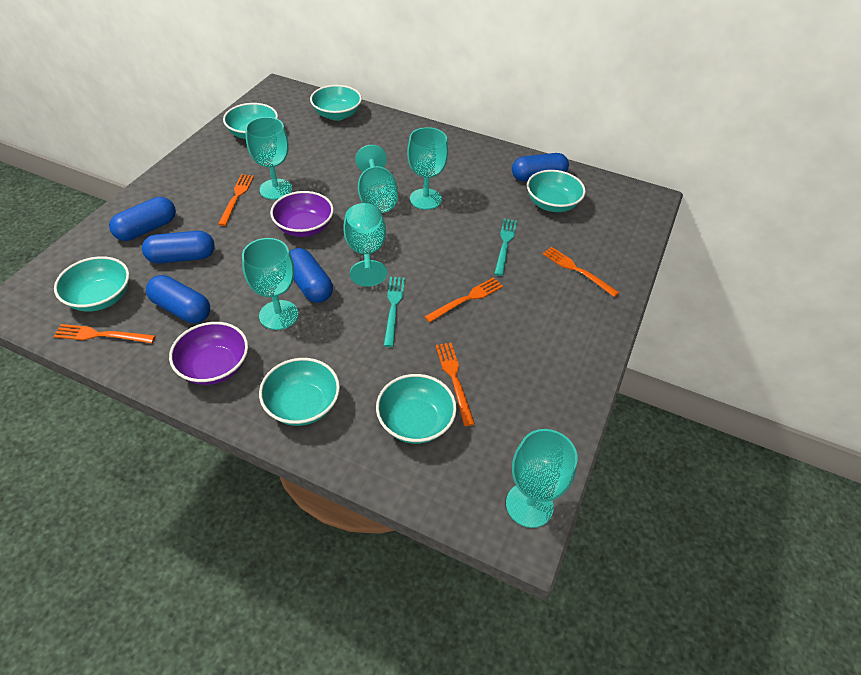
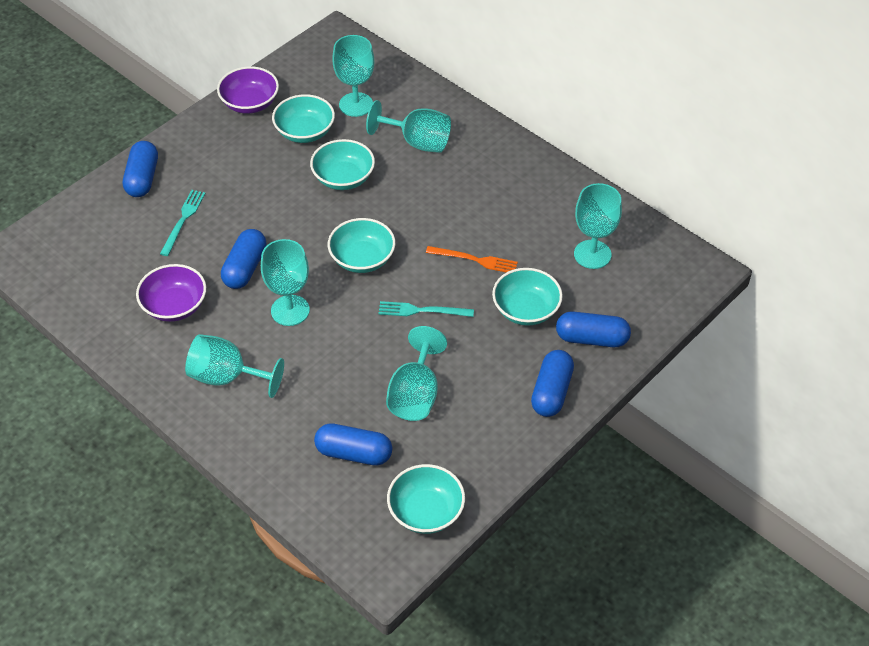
orange fork: 5 -> 1
turquoise bowl: 6 -> 5

